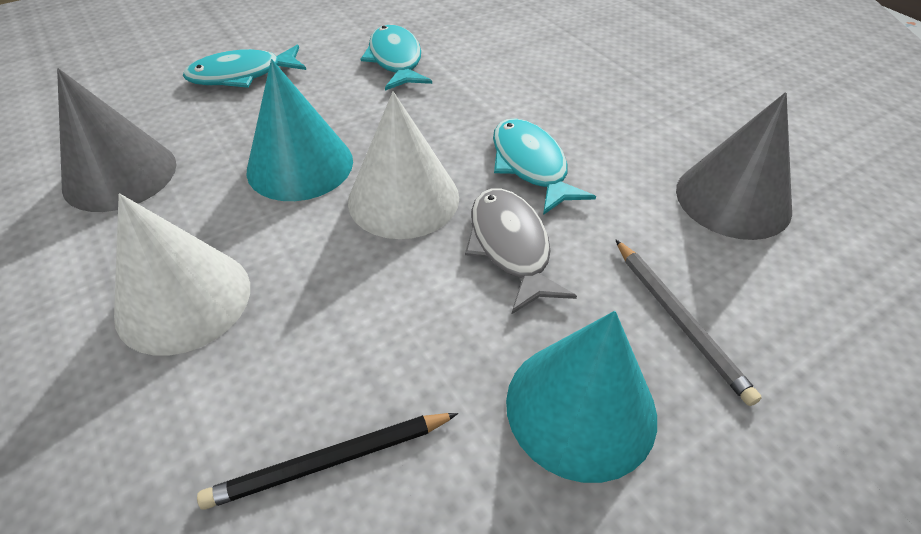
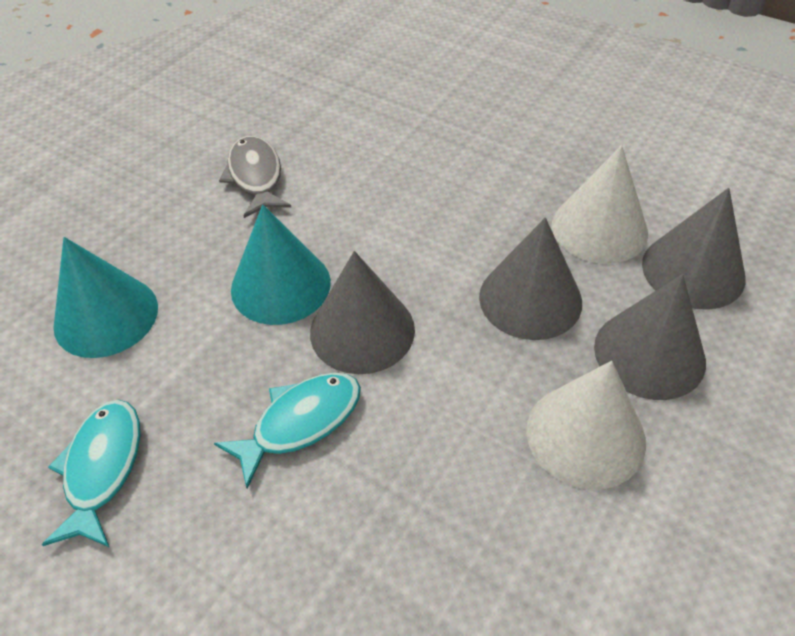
black pencil: 1 -> 0
grey cone: 2 -> 4
grey pencil: 1 -> 0
turquoise fish: 3 -> 2

